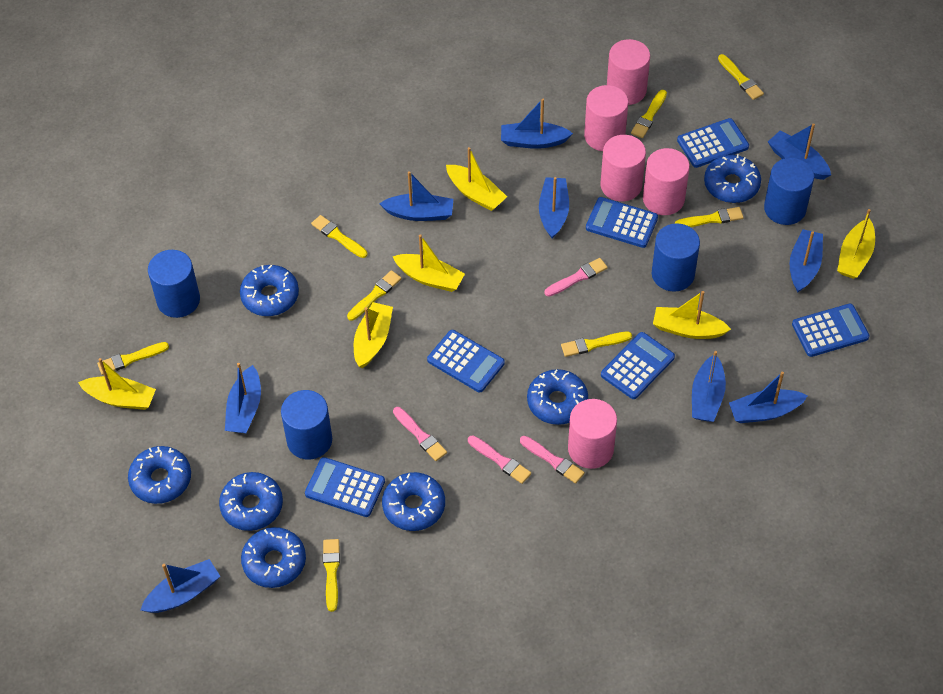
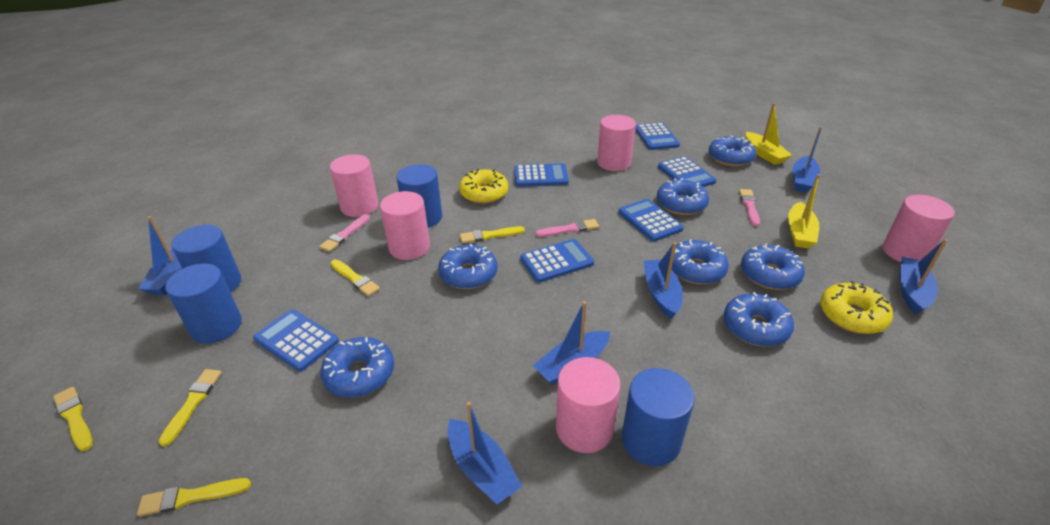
blue boat: 9 -> 6
pink brush: 4 -> 3
yellow boat: 6 -> 2
yellow brush: 8 -> 5
yellow donut: 0 -> 2

